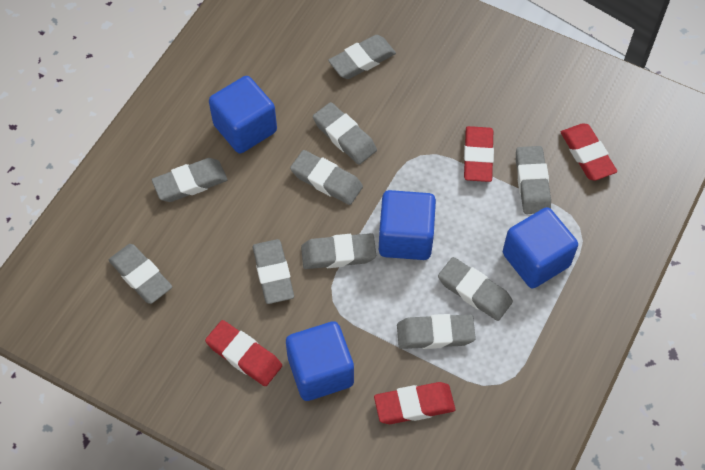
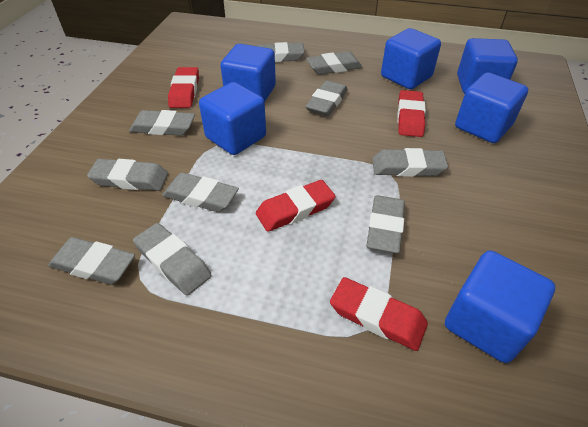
blue cube: 4 -> 6

